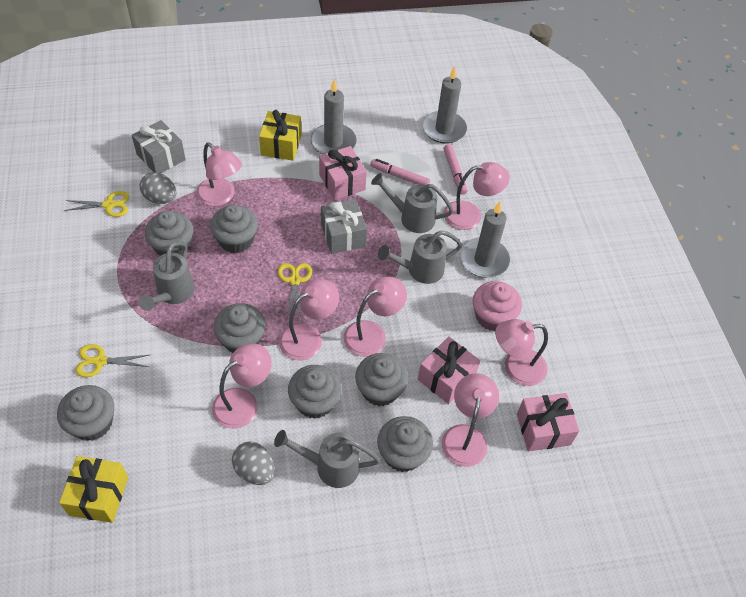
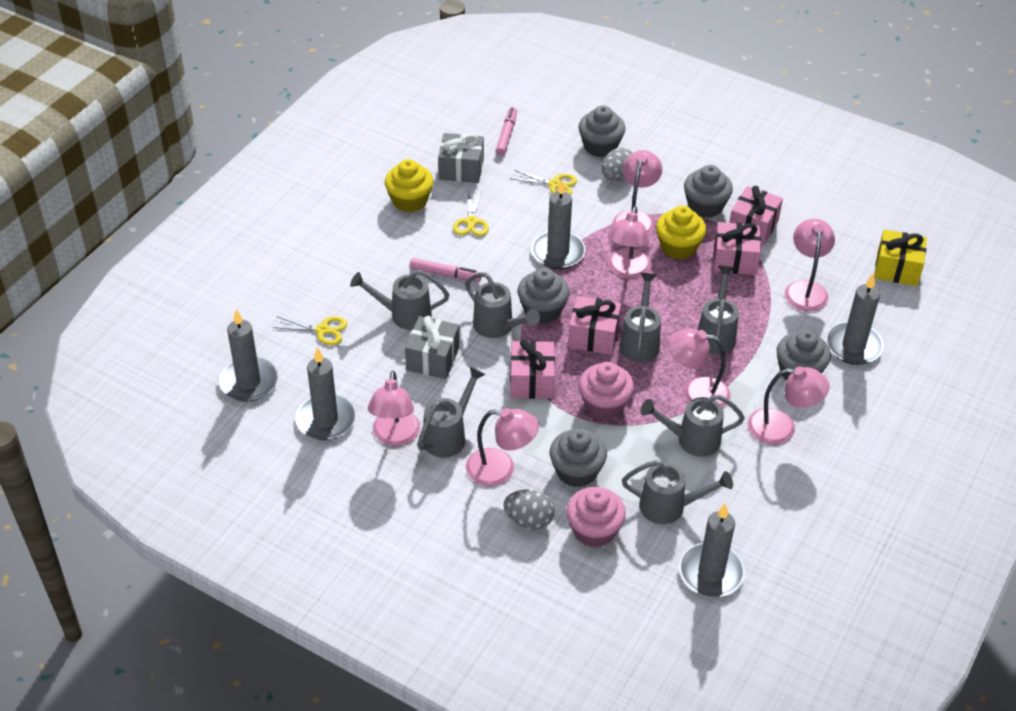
grey candle: 3 -> 5
grey cupcake: 7 -> 5
grey watering can: 4 -> 7
pink cupcake: 1 -> 2
pink gift: 3 -> 4
yellow cupcake: 0 -> 2
yellow gift: 2 -> 1

